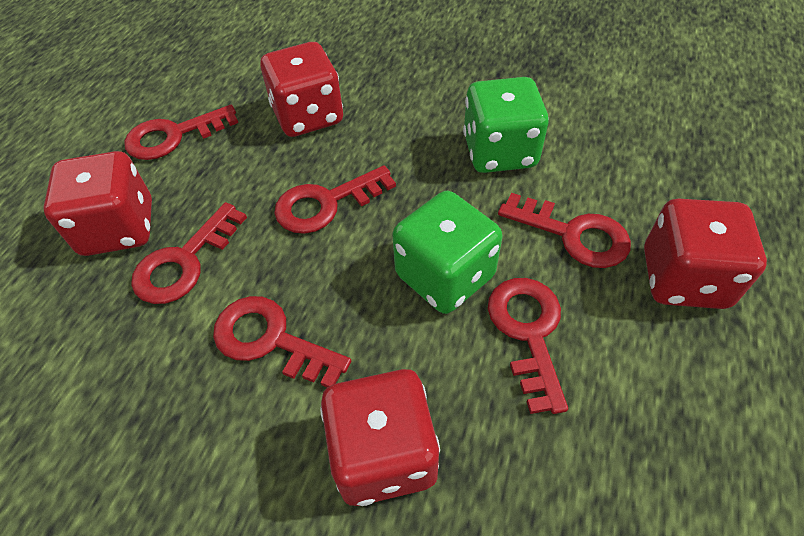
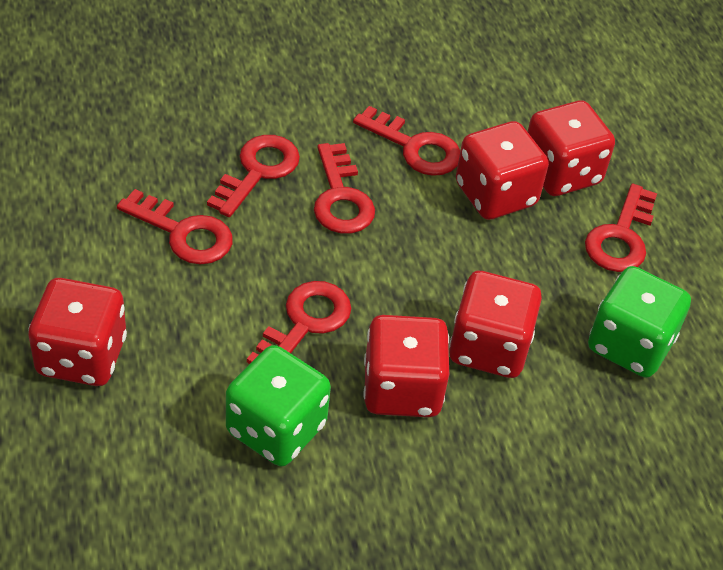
red dice: 4 -> 5

